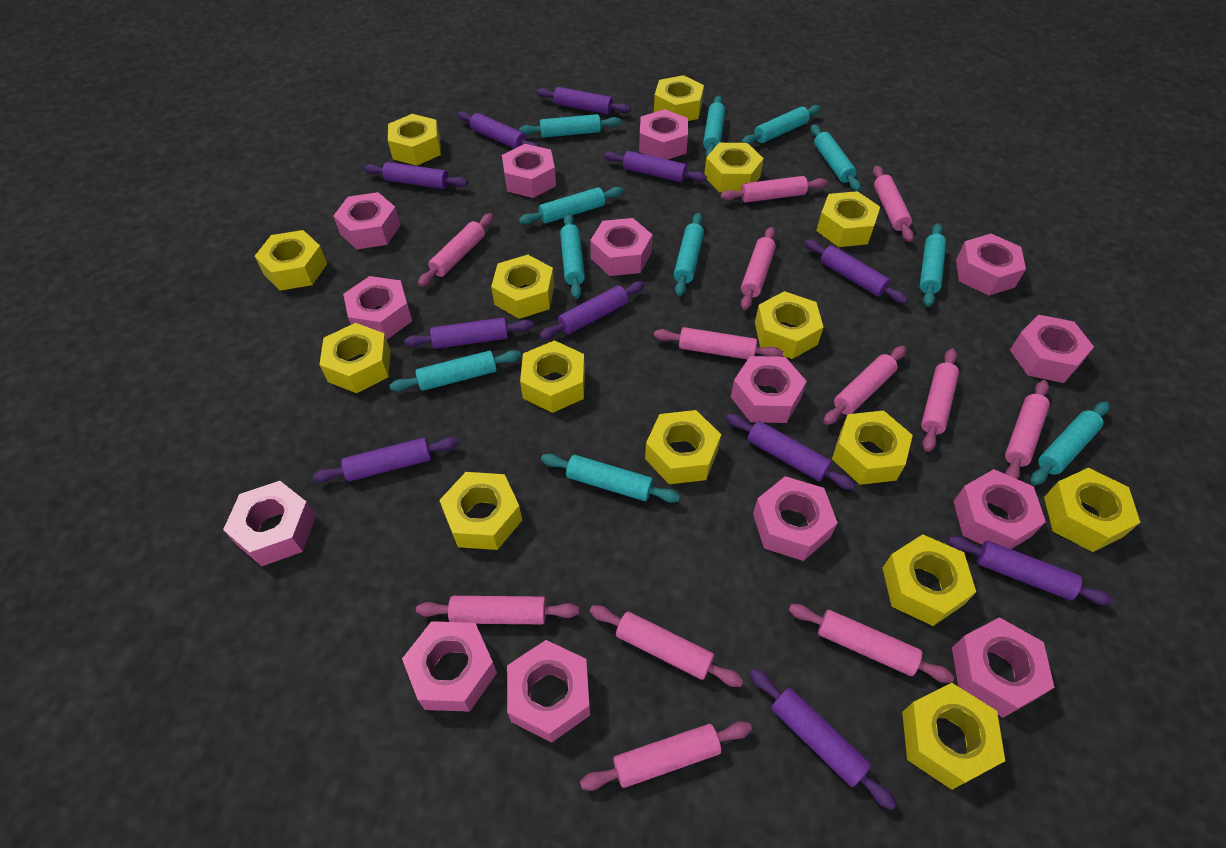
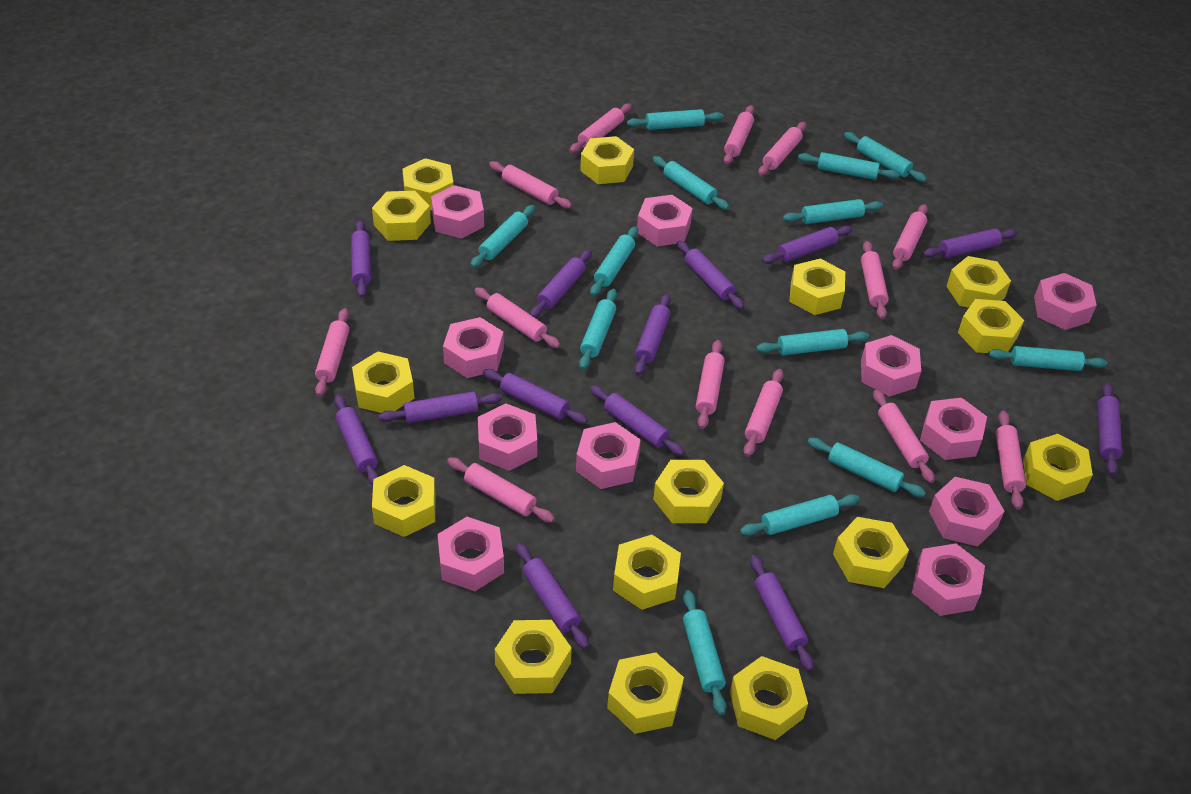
pink nut: 14 -> 11
pink rolling pin: 12 -> 13
purple rolling pin: 11 -> 13
turquoise rolling pin: 11 -> 13

